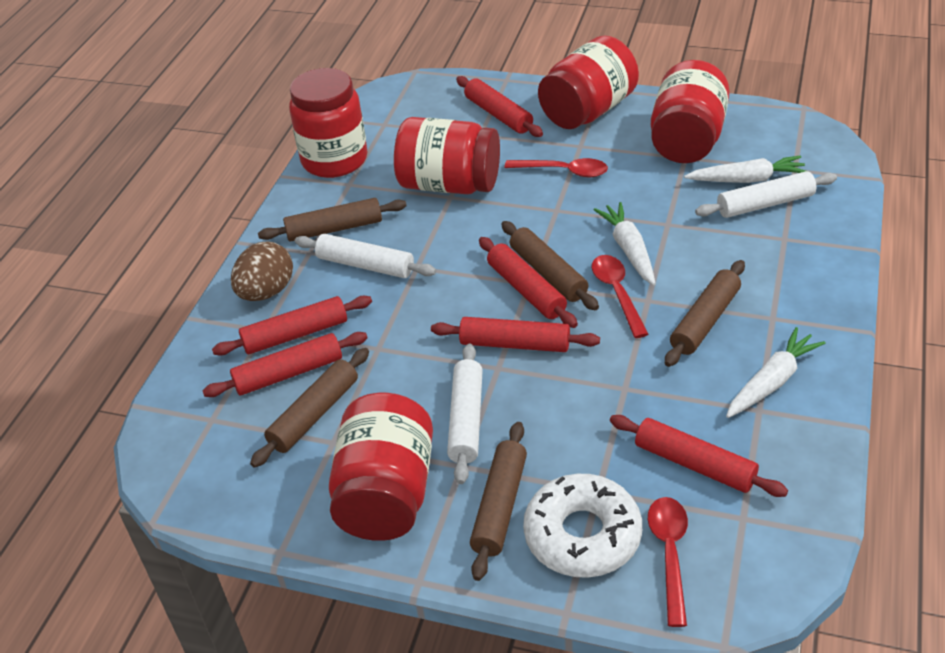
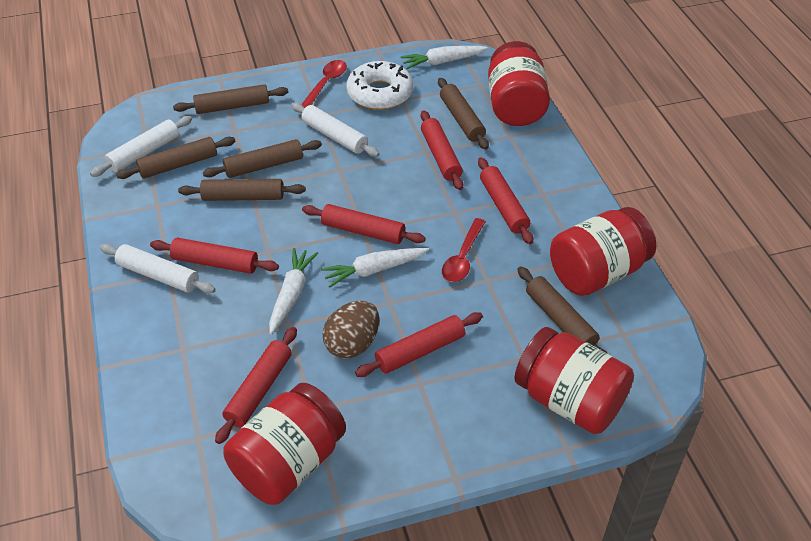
brown rolling pin: 5 -> 6
red jar: 5 -> 4
red spoon: 3 -> 2

